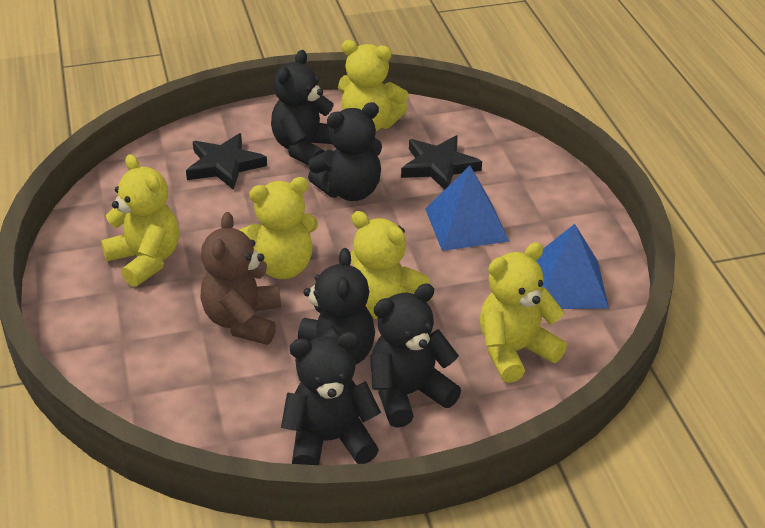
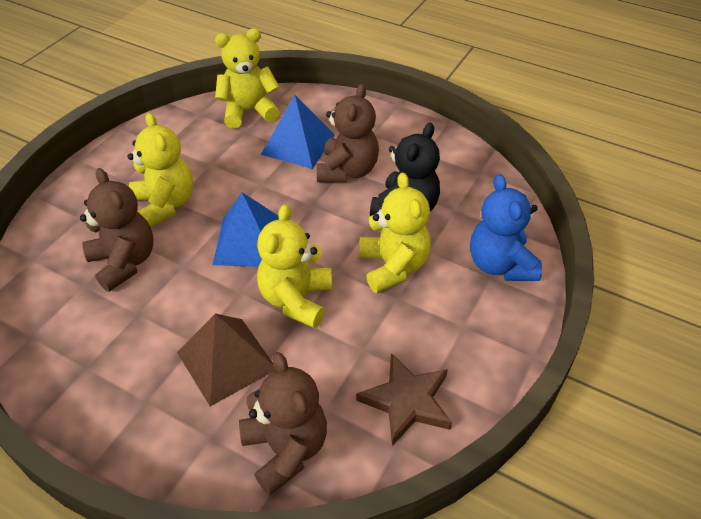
black star: 2 -> 0
black teddy bear: 5 -> 1
blue teddy bear: 0 -> 1
brown pyramid: 0 -> 1
brown star: 0 -> 1
brown teddy bear: 1 -> 3
yellow teddy bear: 5 -> 4

